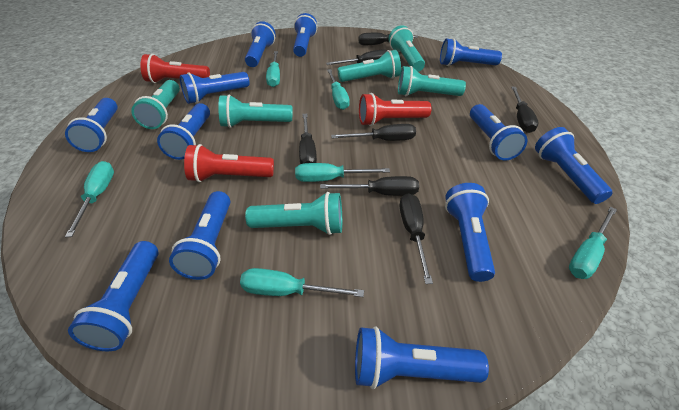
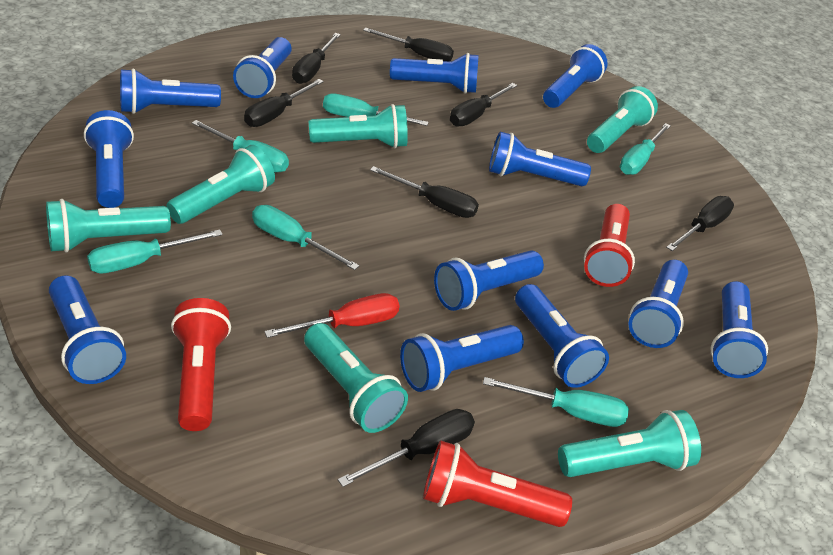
red screwdriver: 0 -> 1

